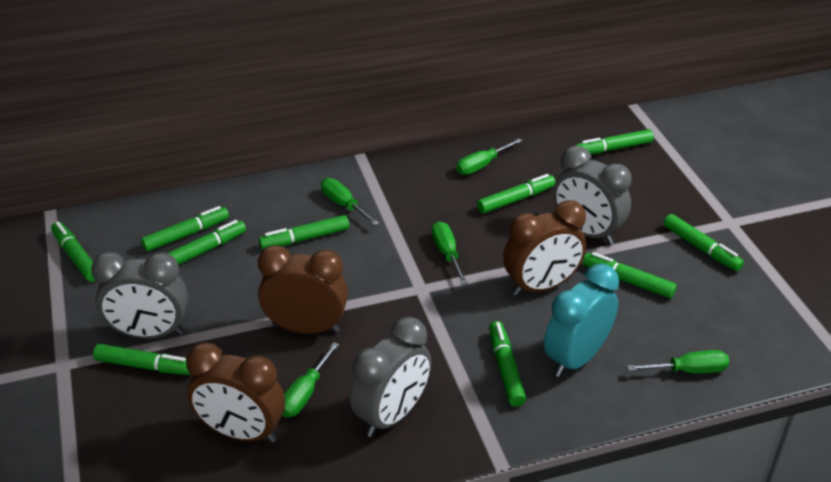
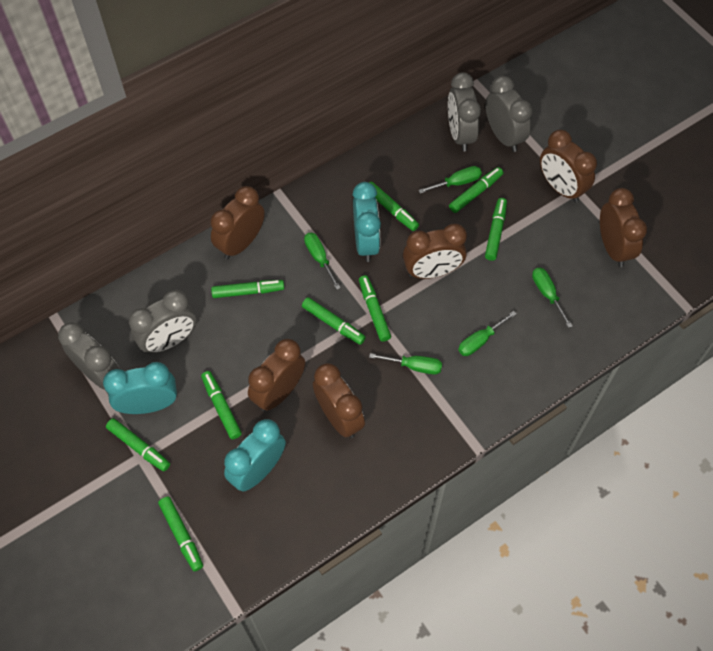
brown clock: 3 -> 6
green marker: 10 -> 9
grey clock: 3 -> 4
turquoise clock: 1 -> 3

